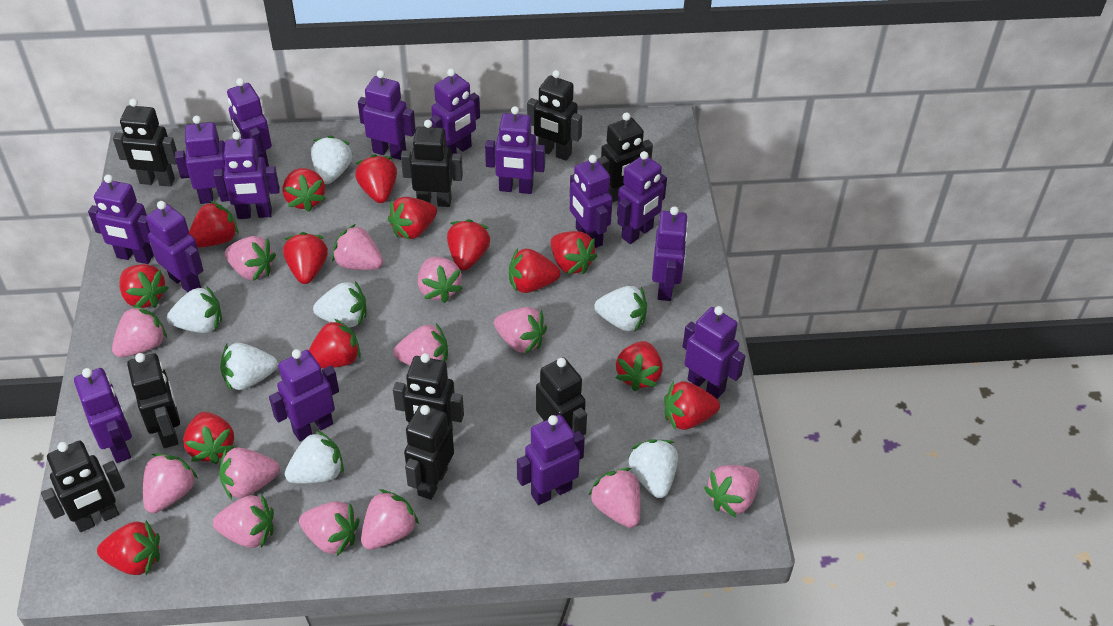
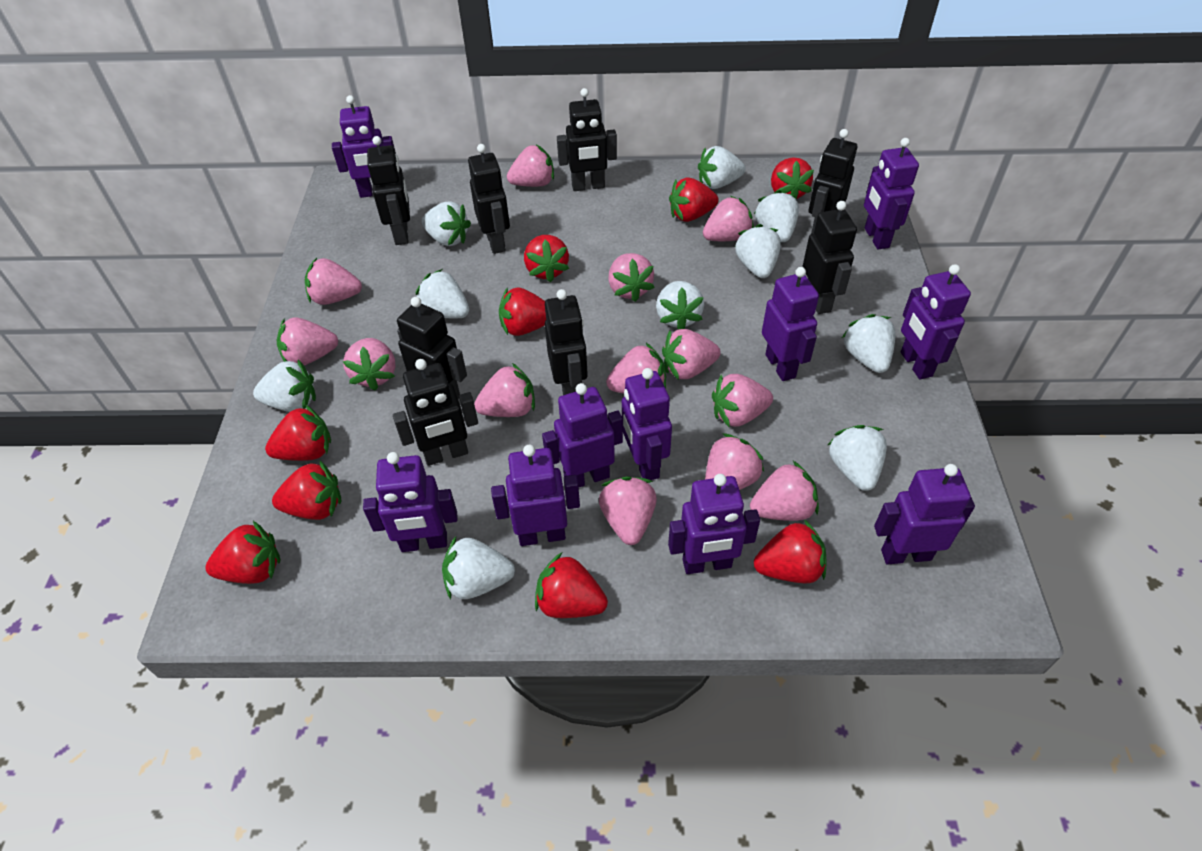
black robot: 9 -> 8
purple robot: 15 -> 10
red strawberry: 14 -> 9
white strawberry: 7 -> 10

